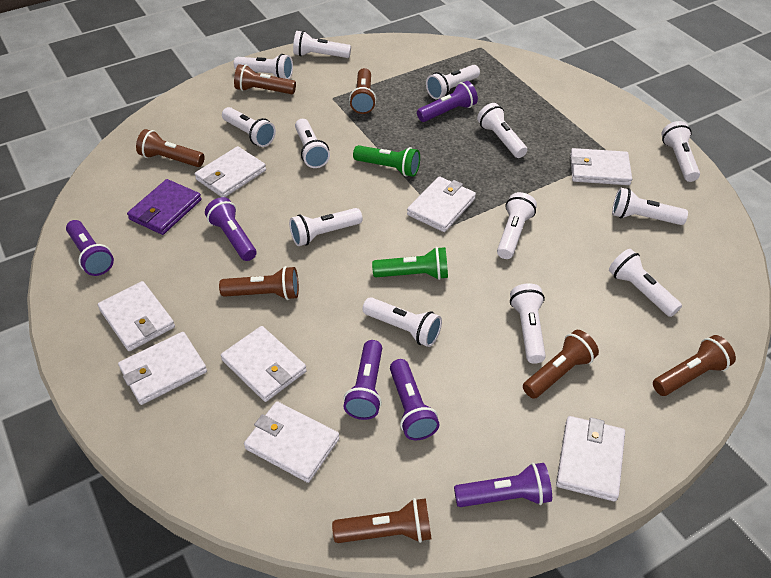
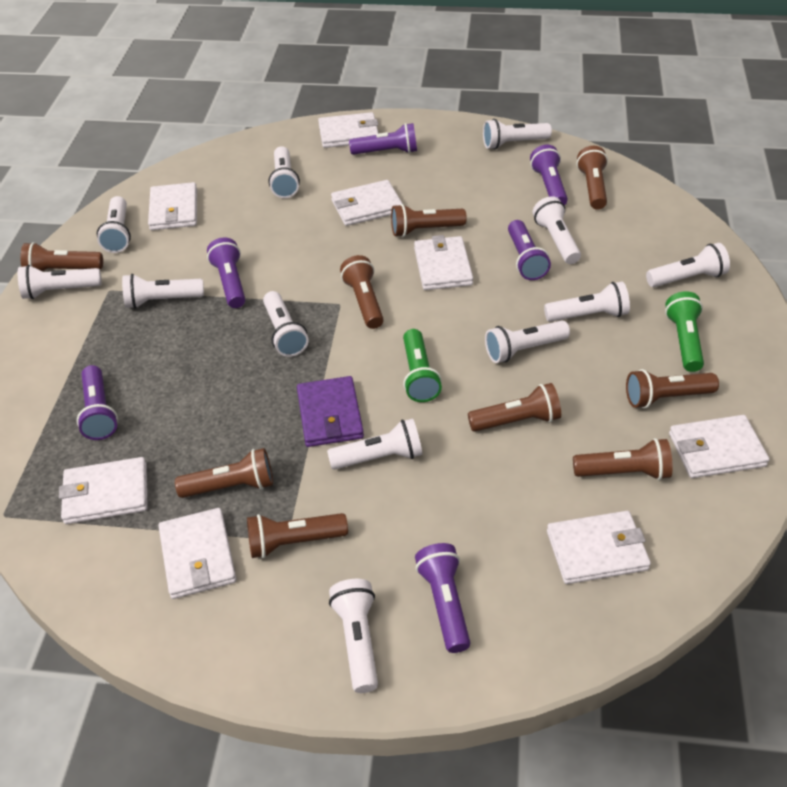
brown flashlight: 7 -> 9
white flashlight: 13 -> 12

